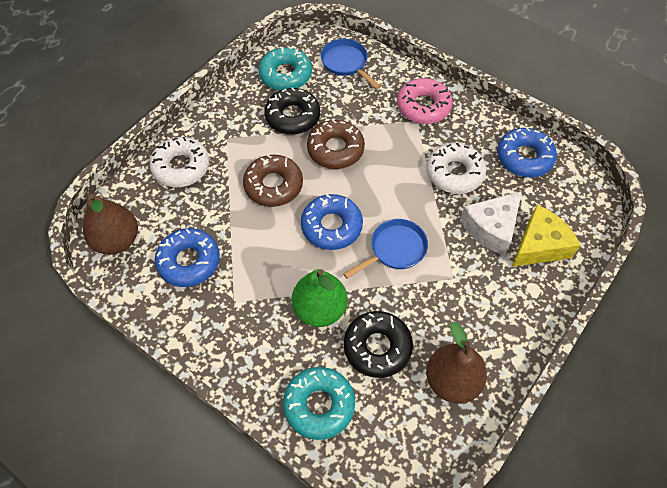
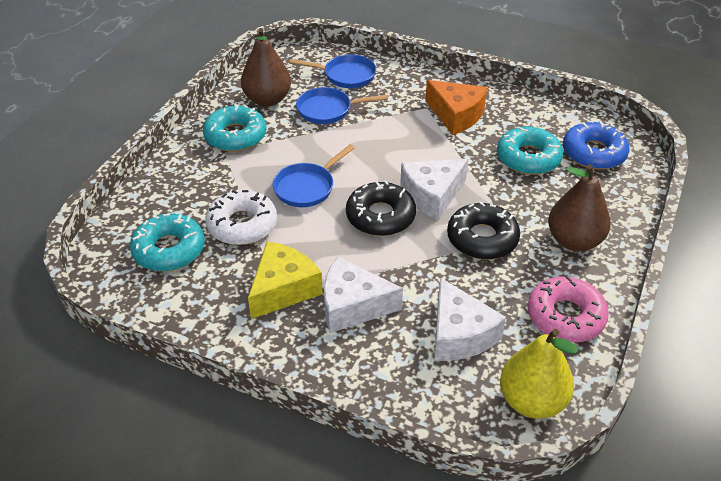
blue donut: 3 -> 1
blue pan: 2 -> 3
brown donut: 2 -> 0
green pear: 1 -> 0
orange cheese: 0 -> 1
turquoise donut: 2 -> 3
white cheese: 1 -> 3
white donut: 2 -> 1
yellow pear: 0 -> 1

